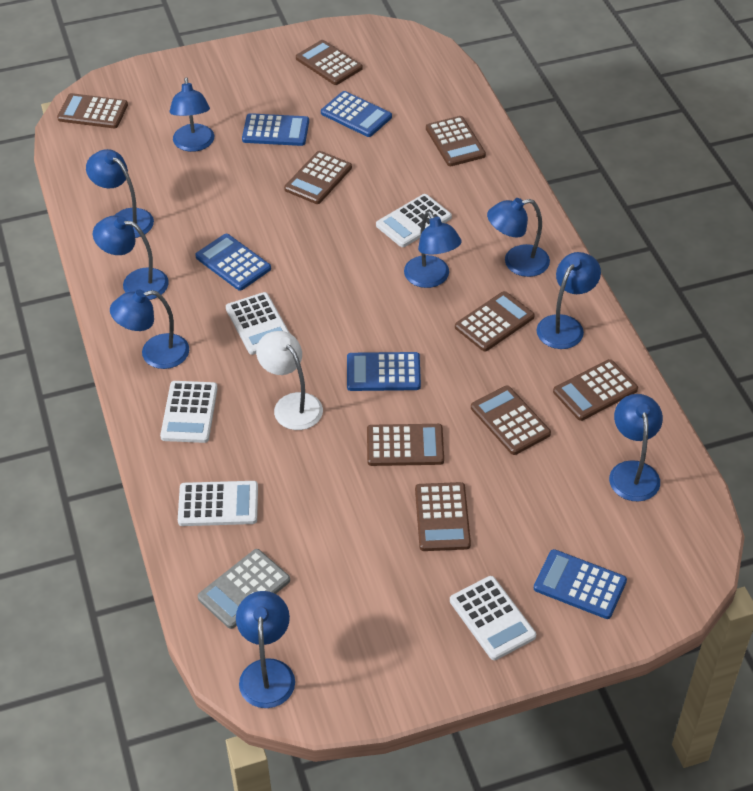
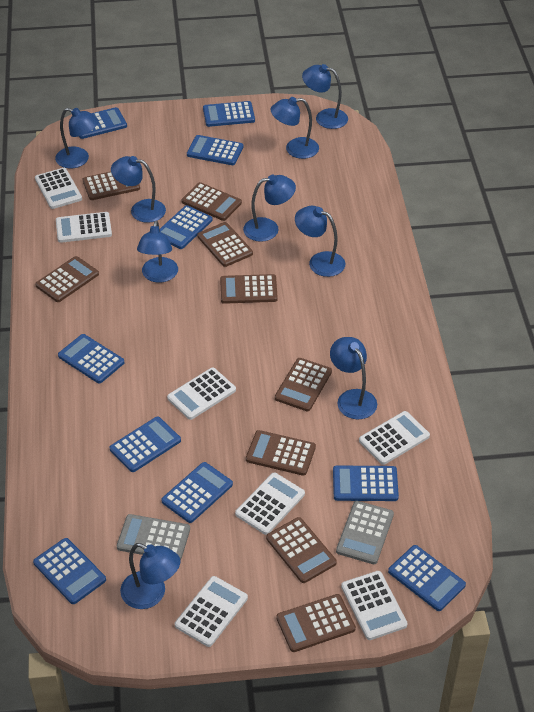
blue calculator: 5 -> 10
grey calculator: 1 -> 2
white calculator: 5 -> 7
white lamp: 1 -> 0

